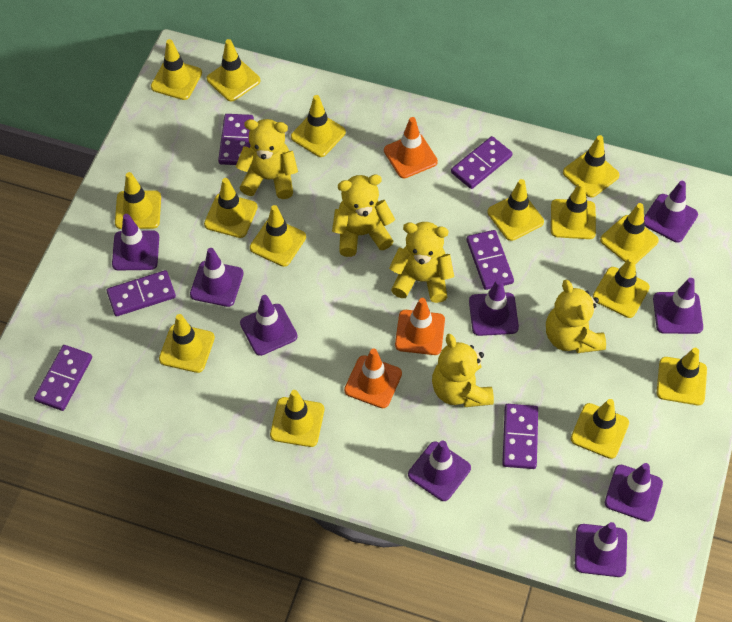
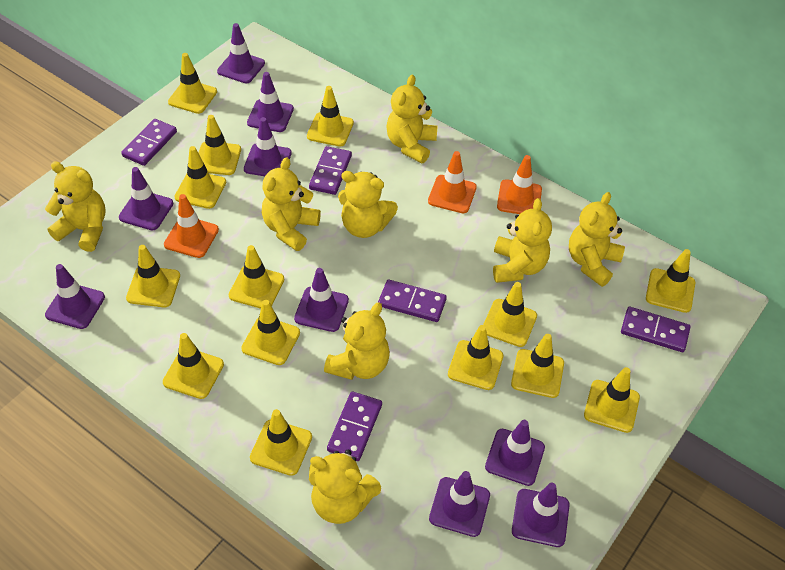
purple domino: 6 -> 5
yellow teddy bear: 5 -> 8
yellow traffic cone: 15 -> 14

